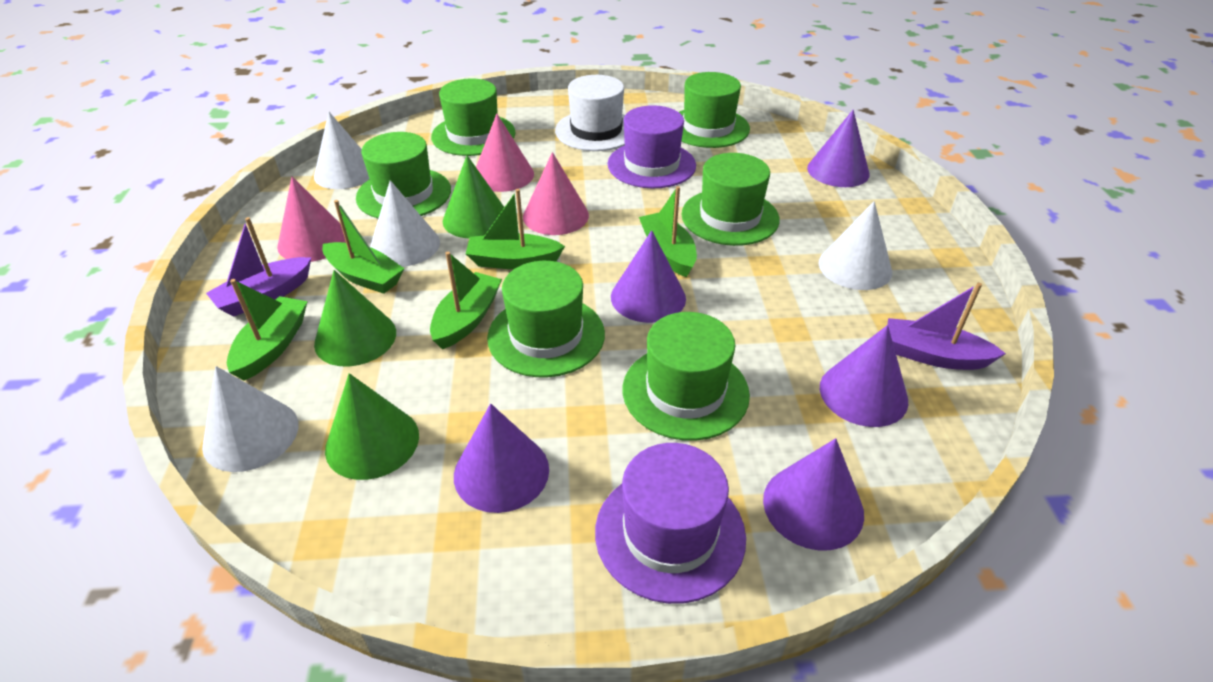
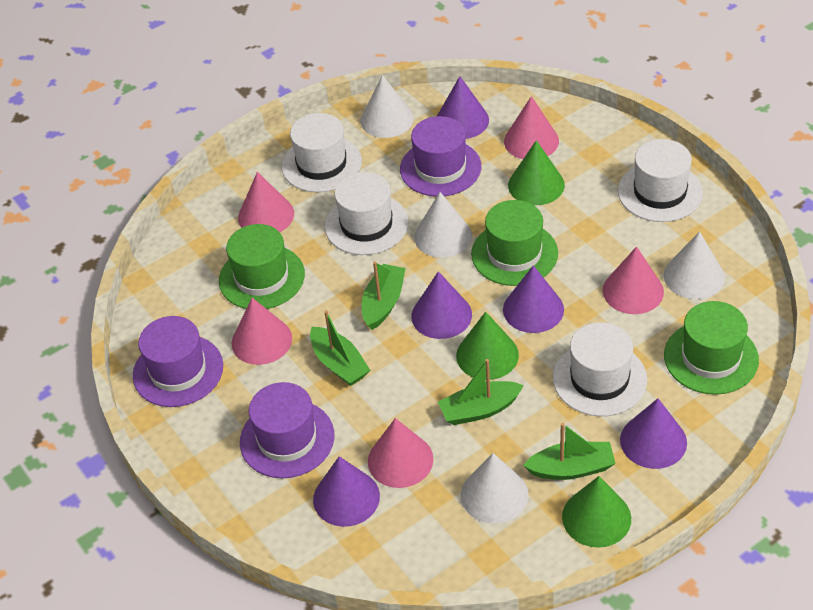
green boat: 5 -> 4
green hat: 6 -> 3
pink cone: 3 -> 5
purple boat: 2 -> 0
purple hat: 2 -> 3
white hat: 1 -> 4

